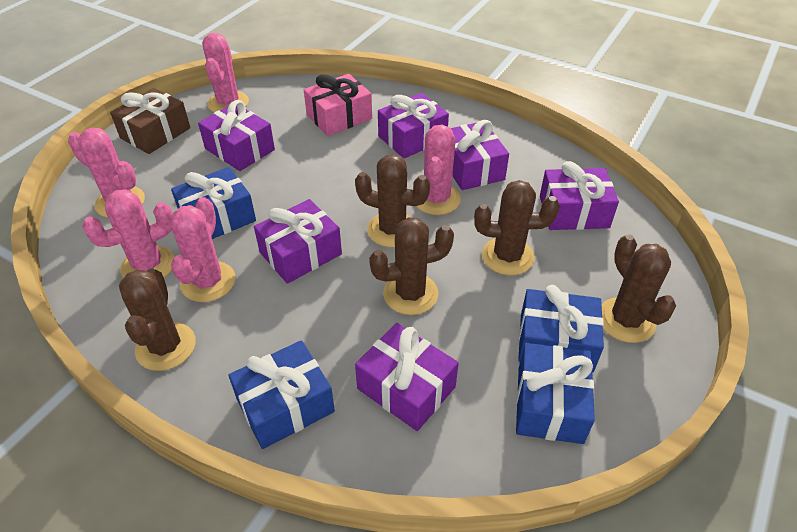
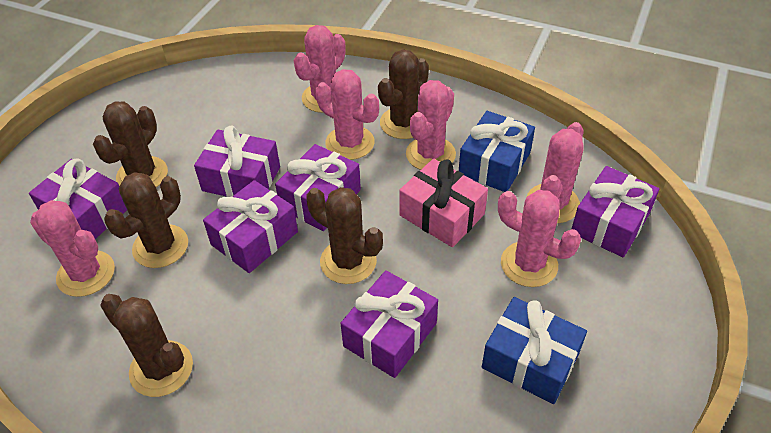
blue gift: 4 -> 2
brown gift: 1 -> 0
pink cactus: 5 -> 6

